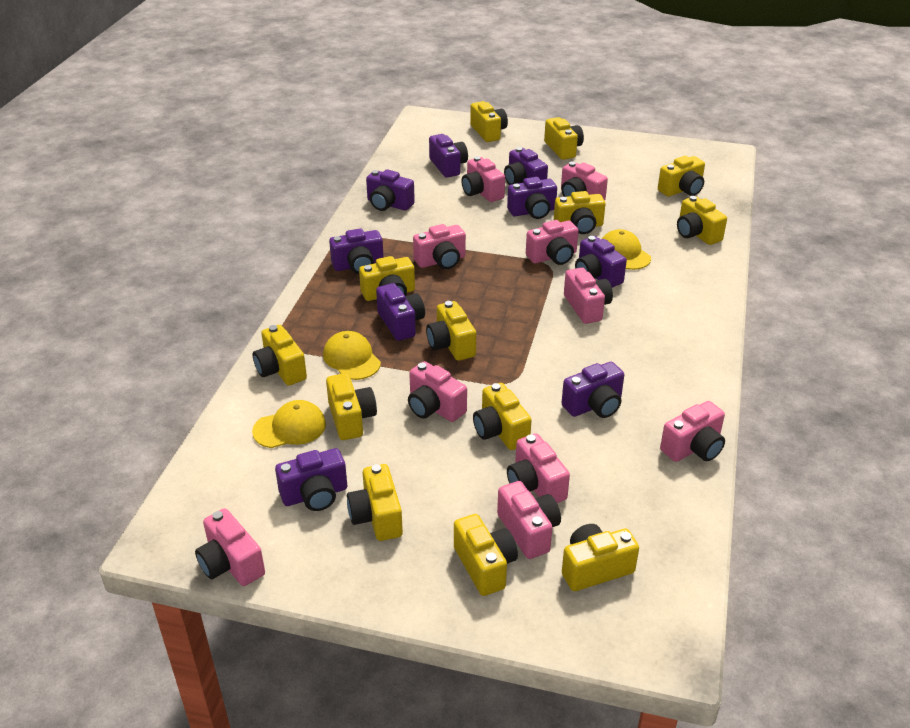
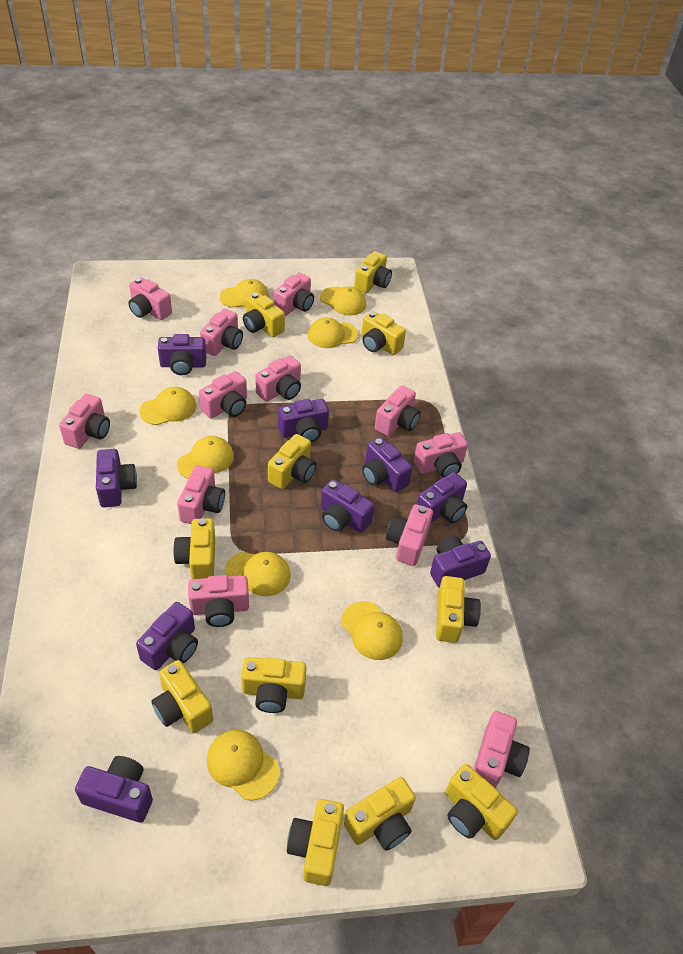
pink camera: 10 -> 12
yellow camera: 13 -> 11
yellow cap: 3 -> 8

